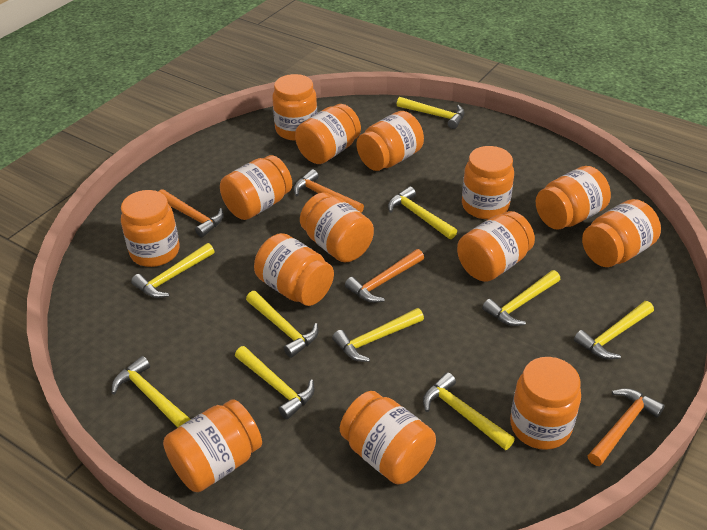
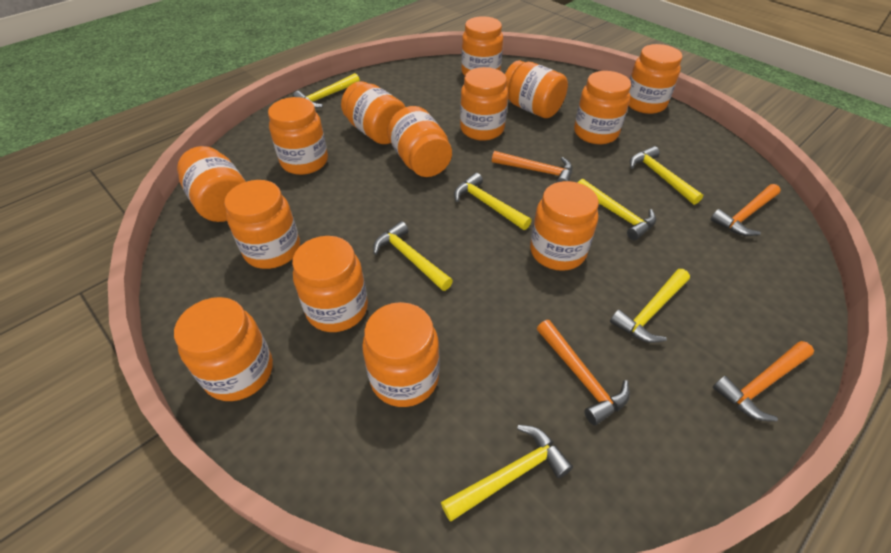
yellow hammer: 10 -> 7

